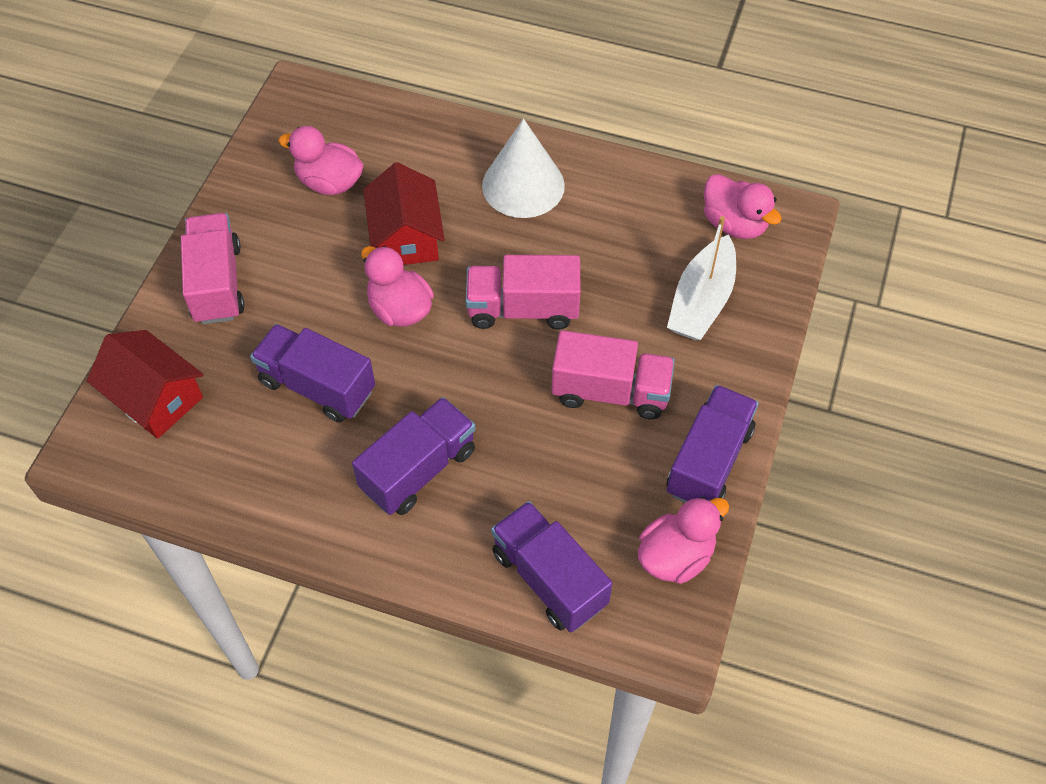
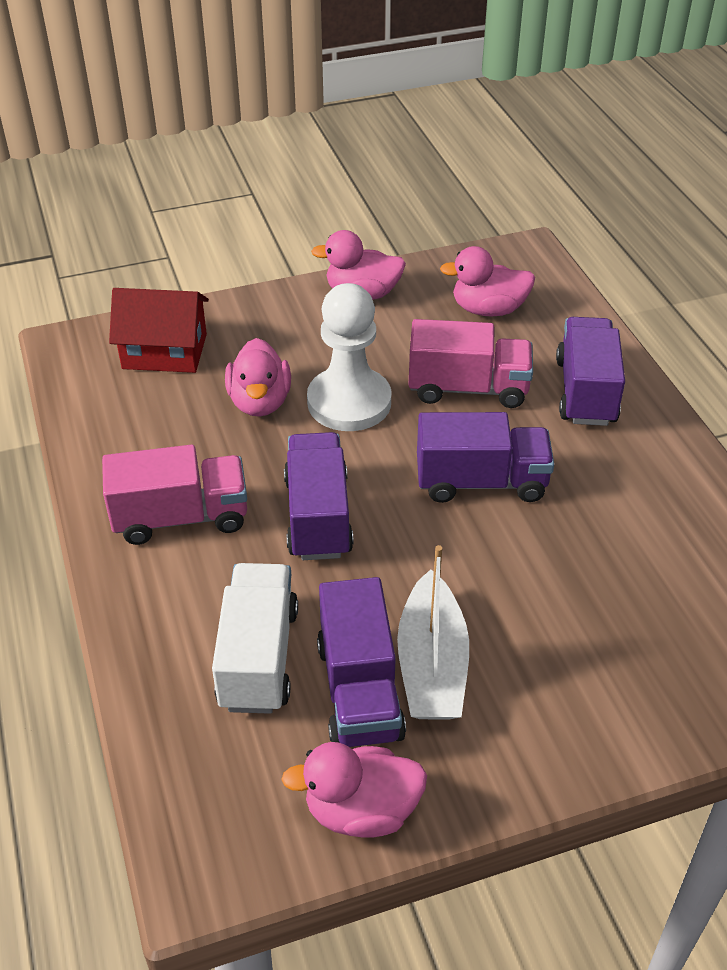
pink truck: 3 -> 2
red house: 2 -> 1
white cone: 1 -> 0
white pawn: 0 -> 1
white truck: 0 -> 1

